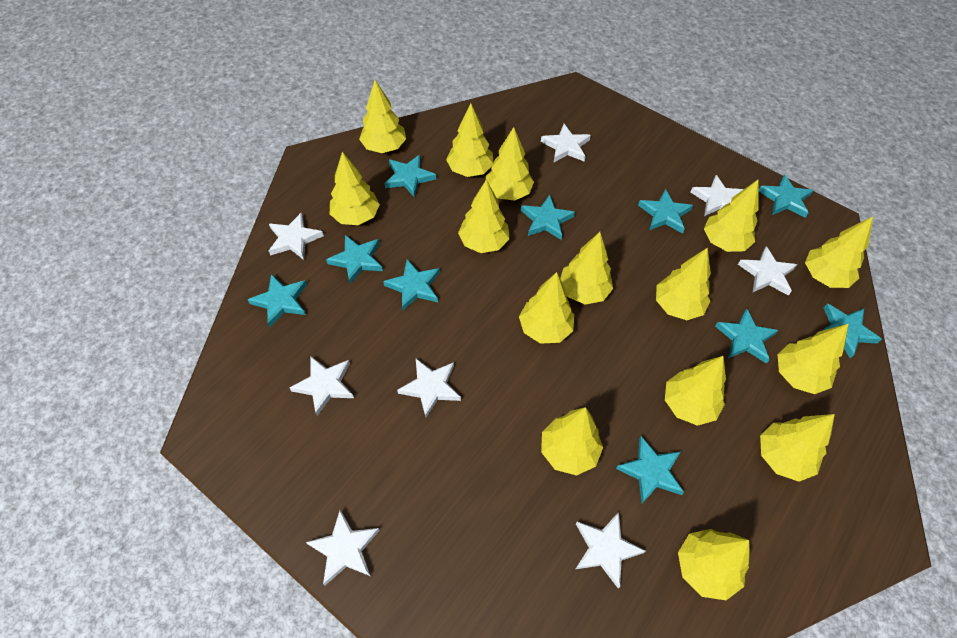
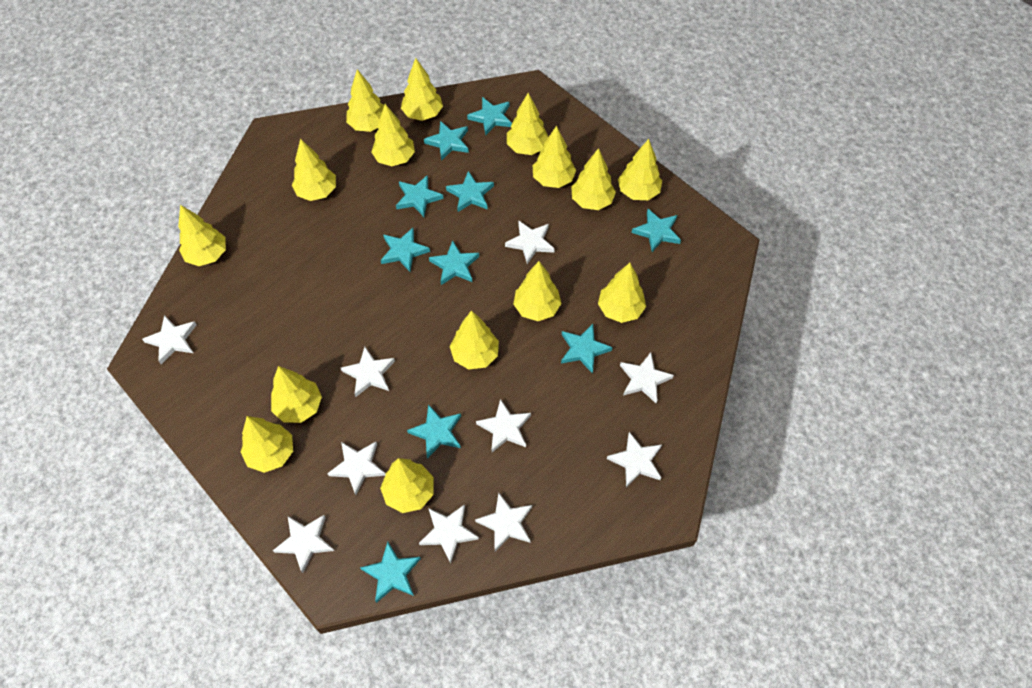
white star: 8 -> 10

